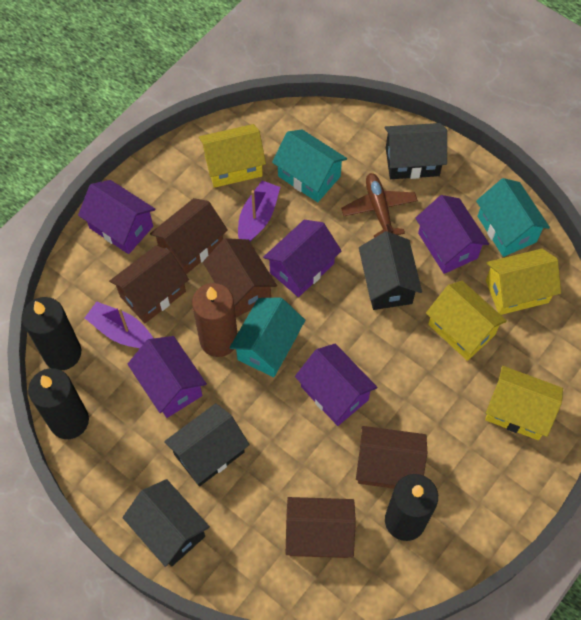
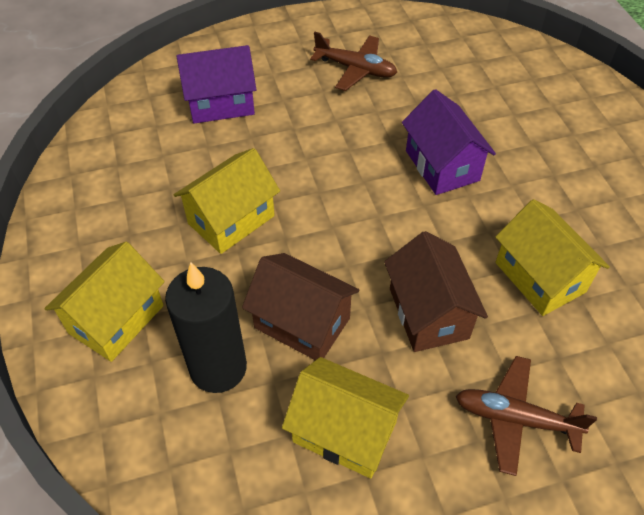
black candle: 3 -> 1
black house: 4 -> 0
brown candle: 1 -> 0
brown house: 5 -> 2
brown plane: 1 -> 2
purple boat: 2 -> 0
purple house: 5 -> 2
turquoise house: 3 -> 0

